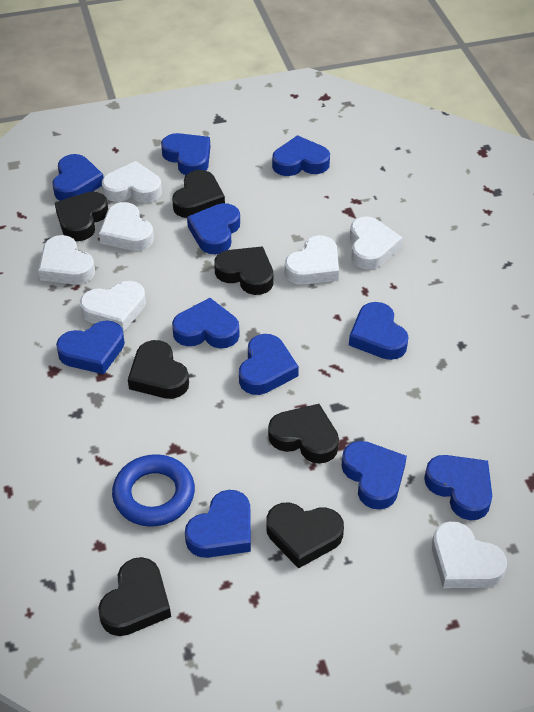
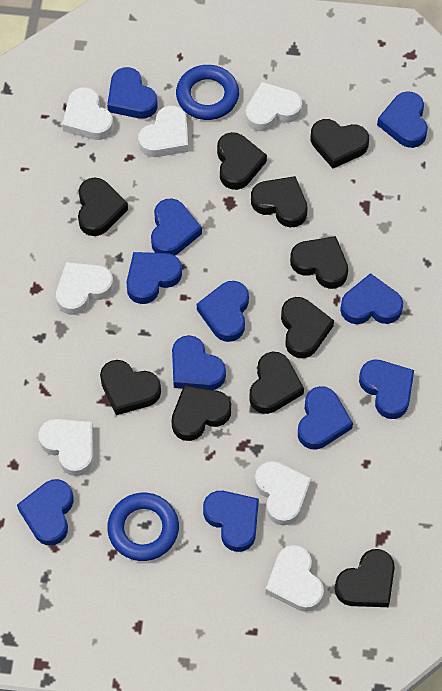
black heart: 7 -> 10
blue ring: 1 -> 2

